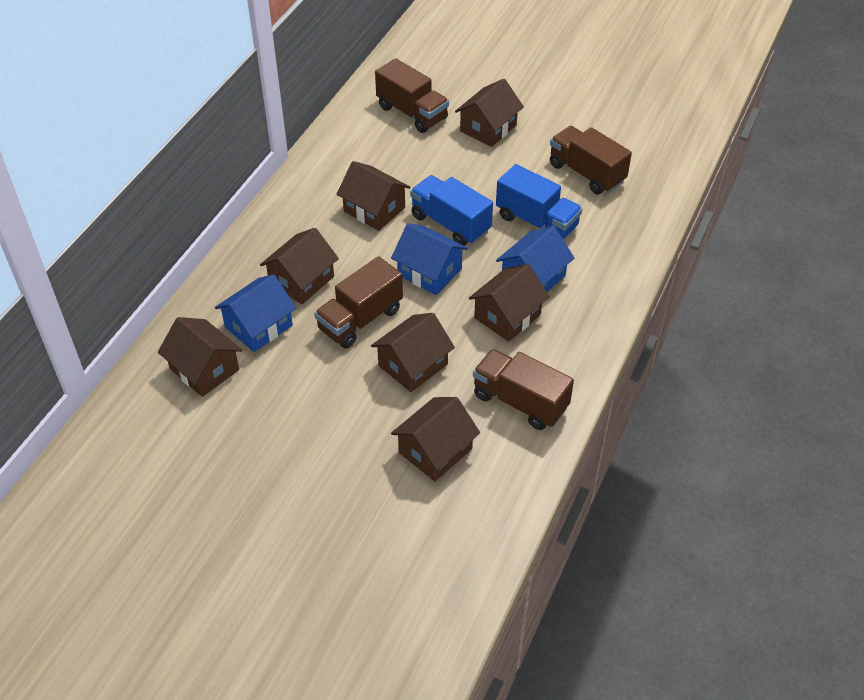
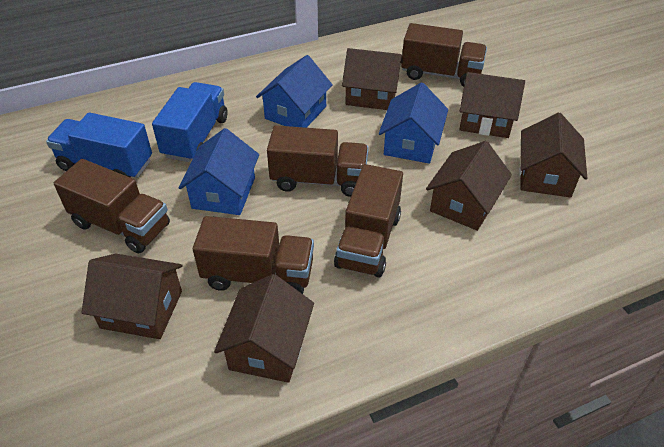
brown house: 7 -> 6
brown truck: 4 -> 5

